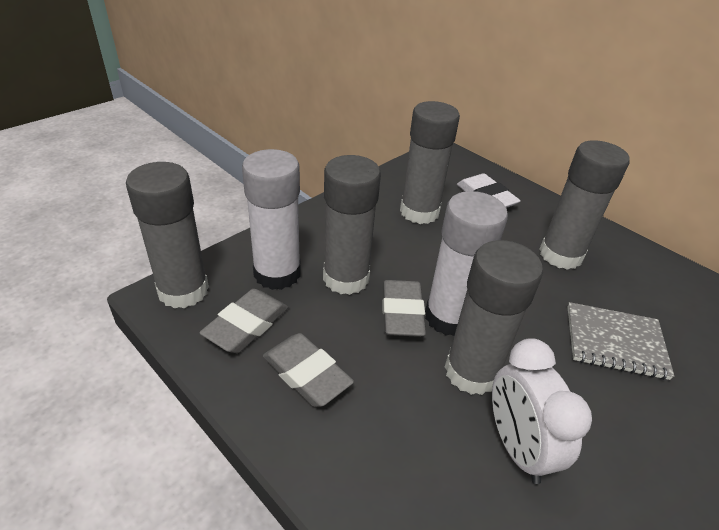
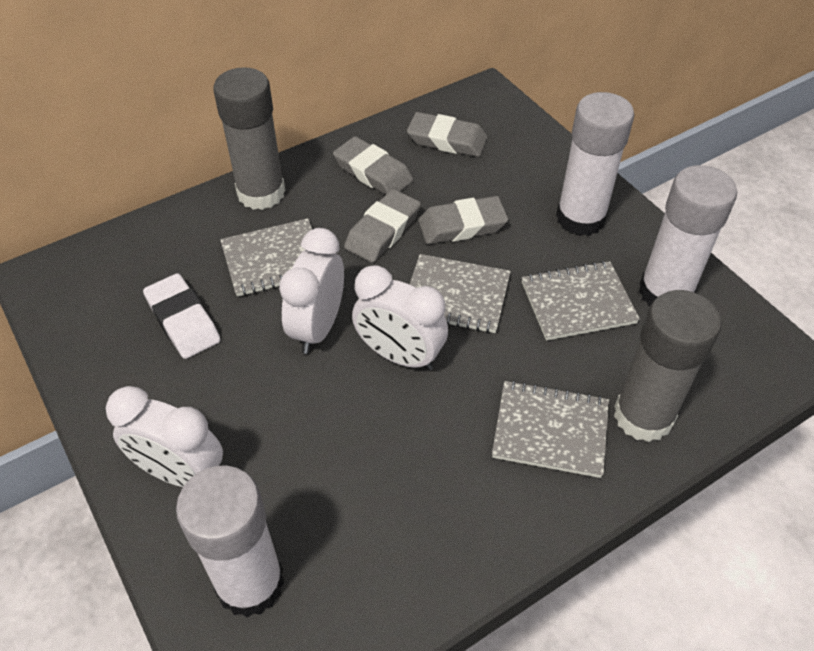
grey eraser: 3 -> 4
grey glue stick: 5 -> 2
grey notebook: 1 -> 4
white clock: 1 -> 3
white glue stick: 2 -> 3

